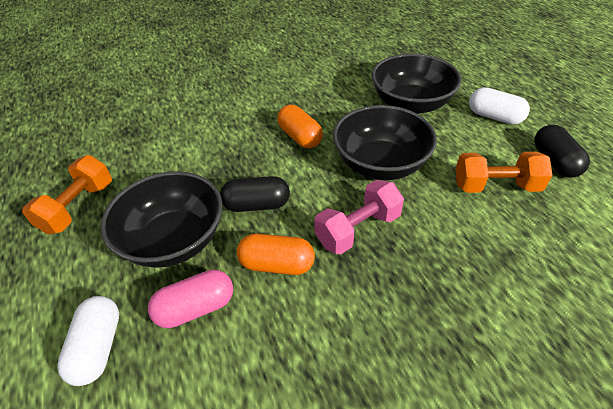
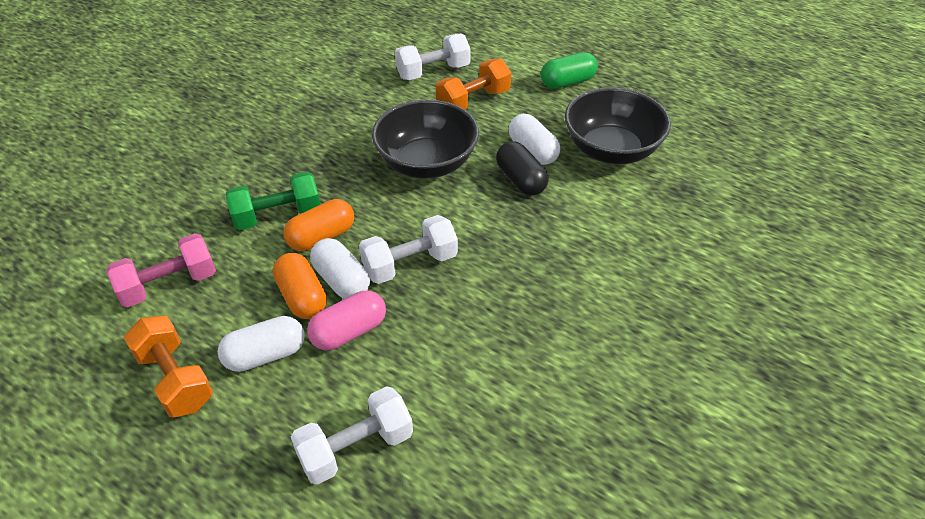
black bowl: 3 -> 2
black capsule: 2 -> 1
green capsule: 0 -> 1
green dumbbell: 0 -> 1
white capsule: 2 -> 3
white dumbbell: 0 -> 3

